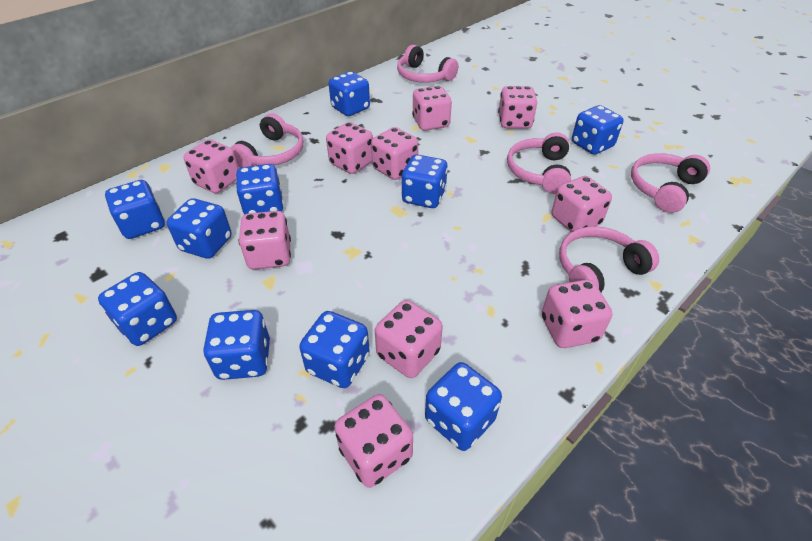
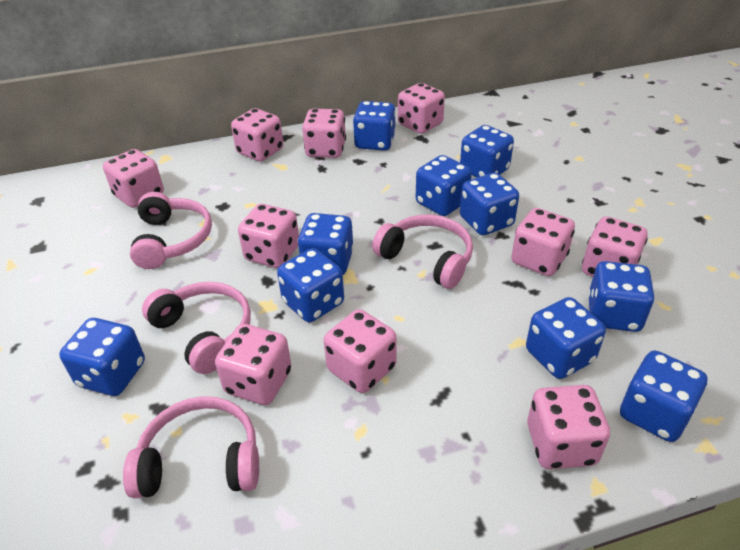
pink headphones: 5 -> 4

